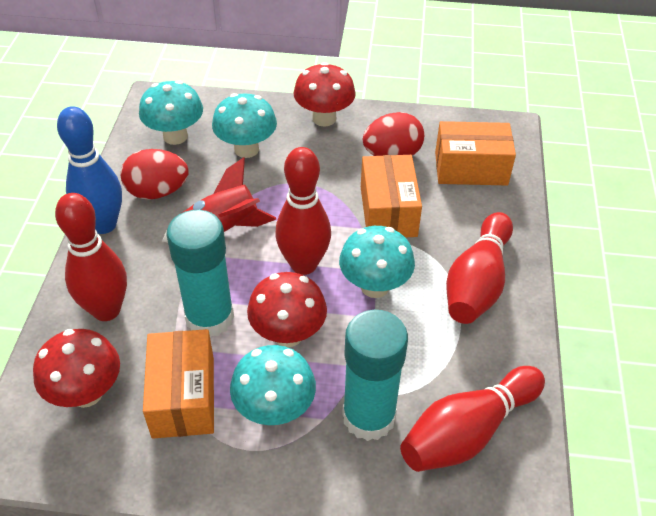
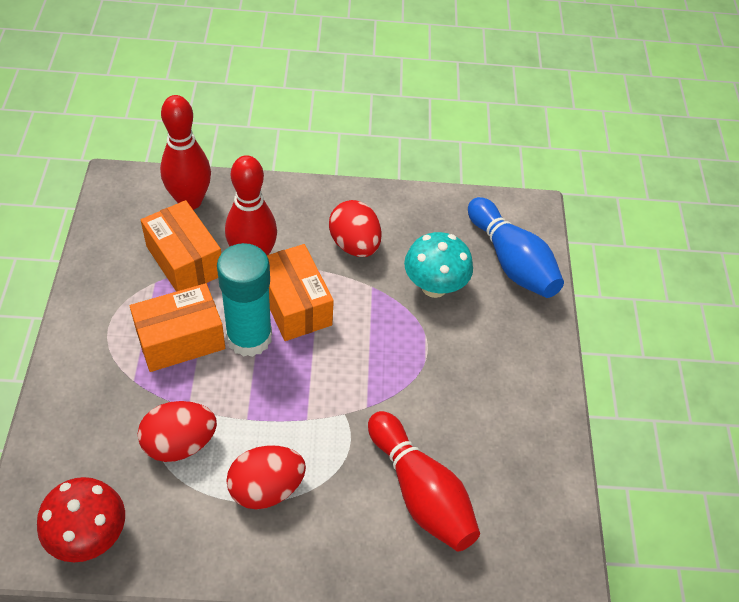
red bowling pin: 4 -> 3
red egg: 2 -> 3
red mushroom: 3 -> 1
red rocket: 1 -> 0
turquoise glue stick: 2 -> 1
turquoise mushroom: 4 -> 1

